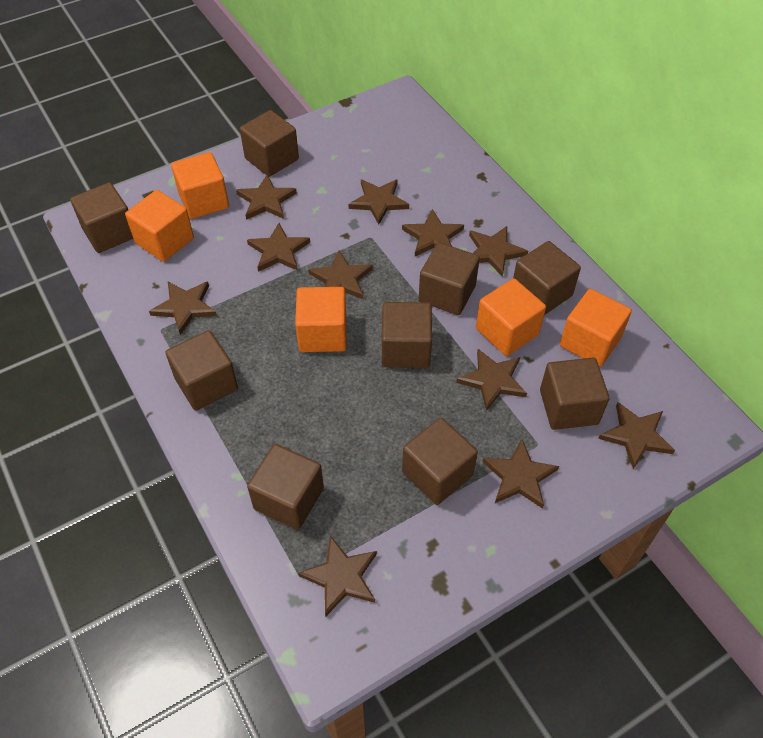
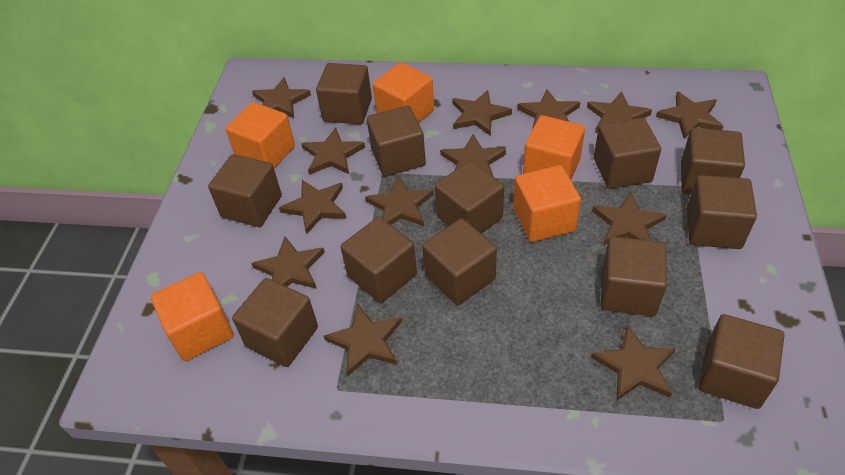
brown cube: 9 -> 12
brown star: 11 -> 13

